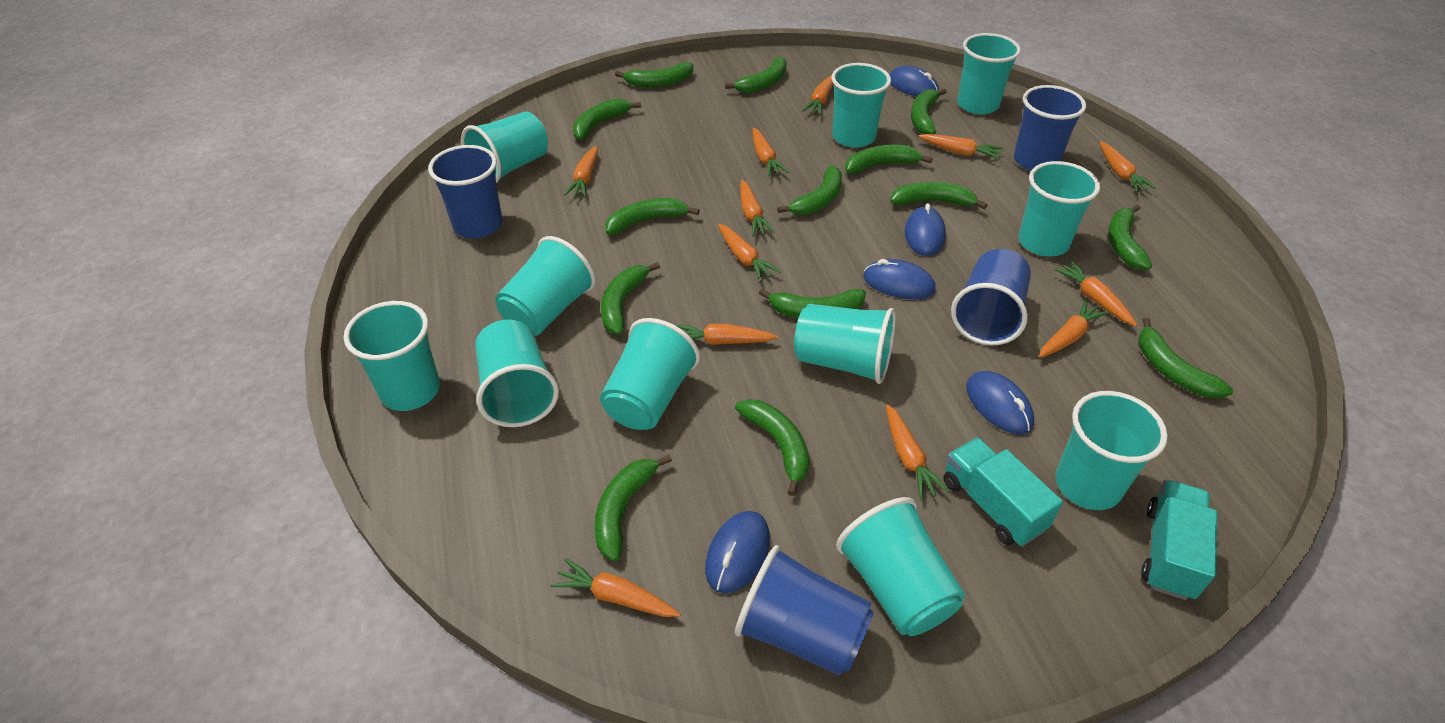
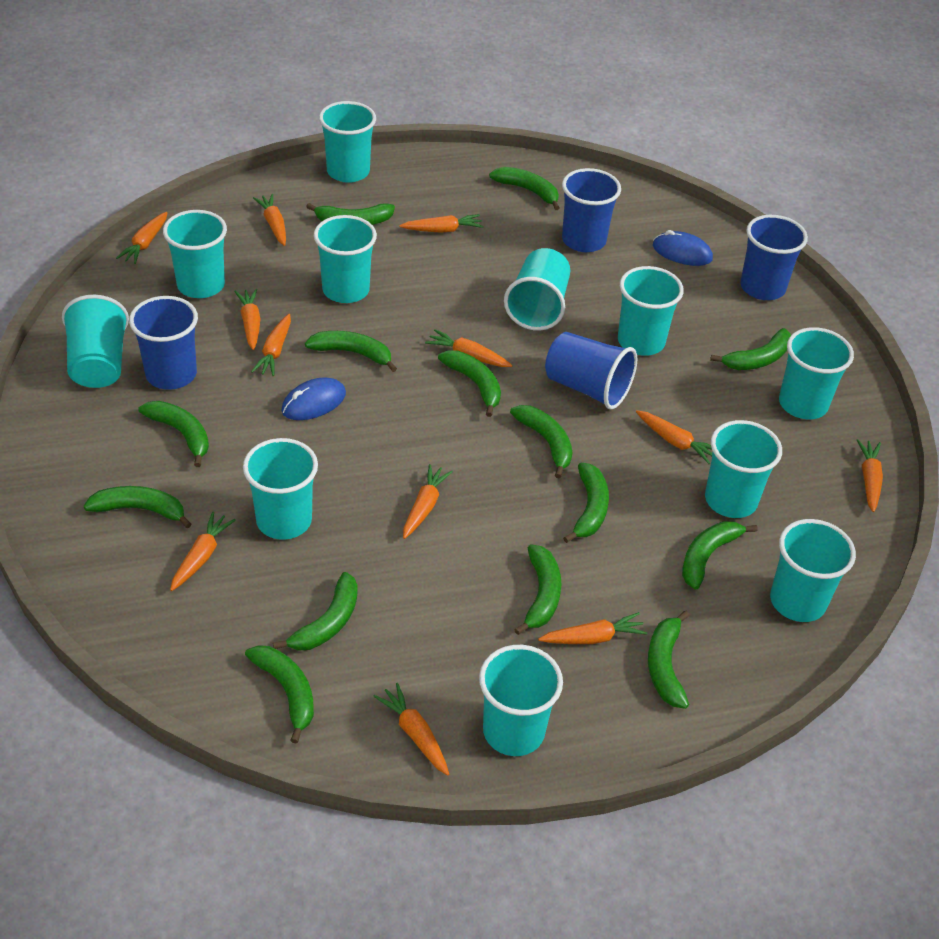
blue mouse: 5 -> 2
turquoise truck: 2 -> 0

